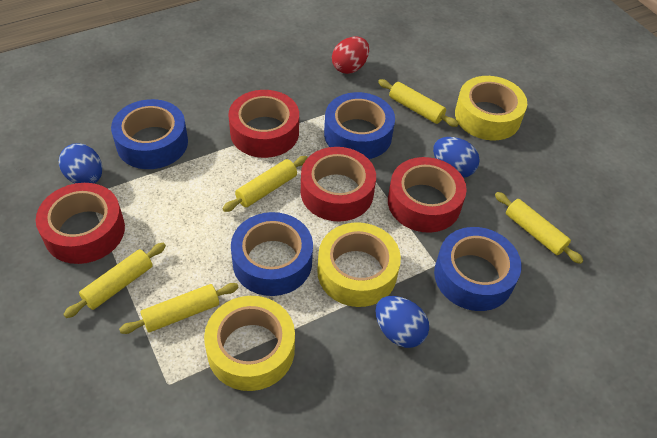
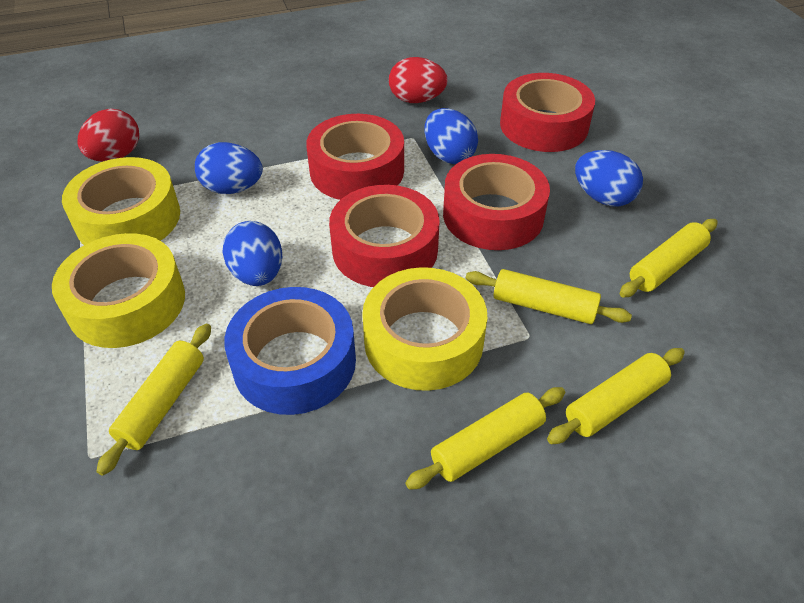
blue egg: 3 -> 4
blue tape: 4 -> 1
red egg: 1 -> 2

